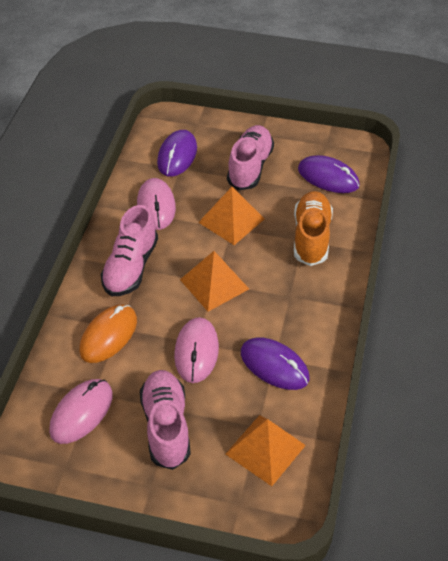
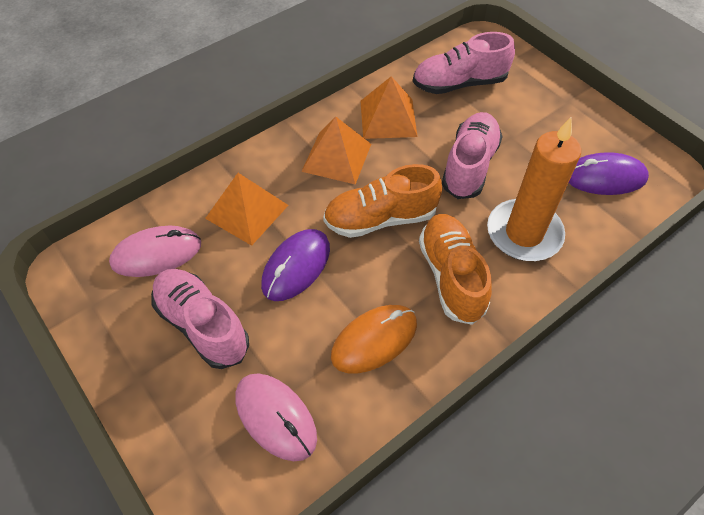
orange candle: 0 -> 1
orange shoe: 1 -> 2
pink mouse: 3 -> 2
purple mouse: 3 -> 2

